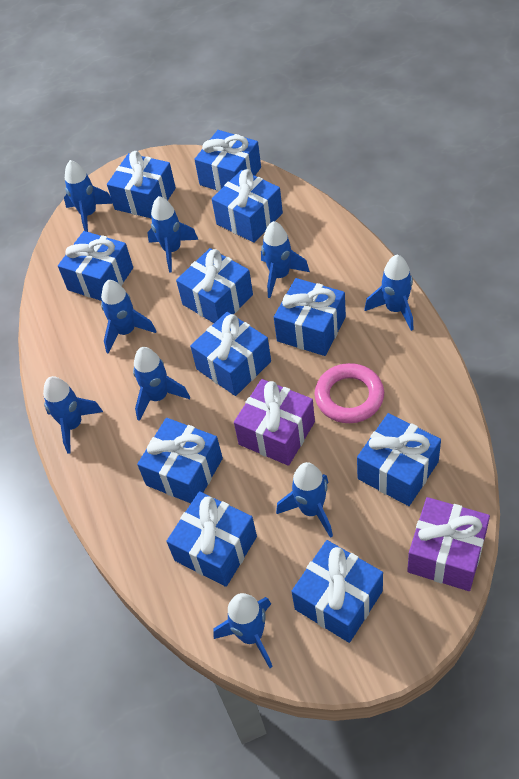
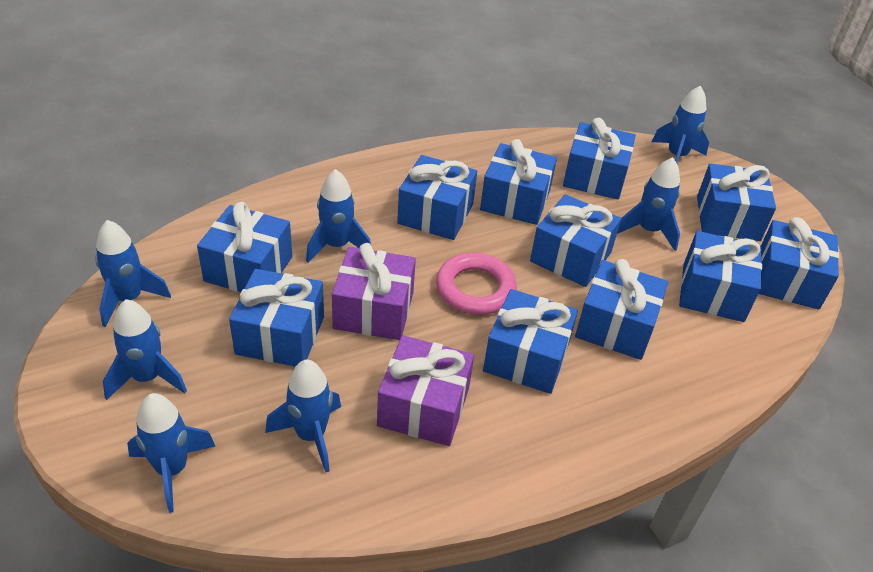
blue rocket: 9 -> 7

